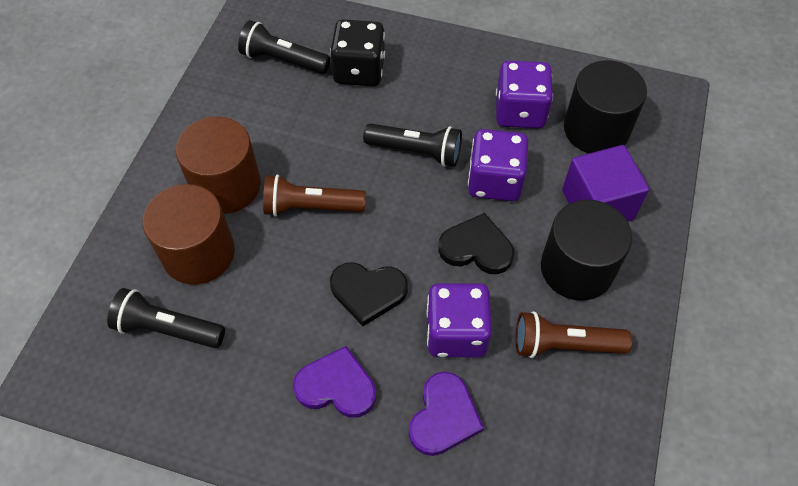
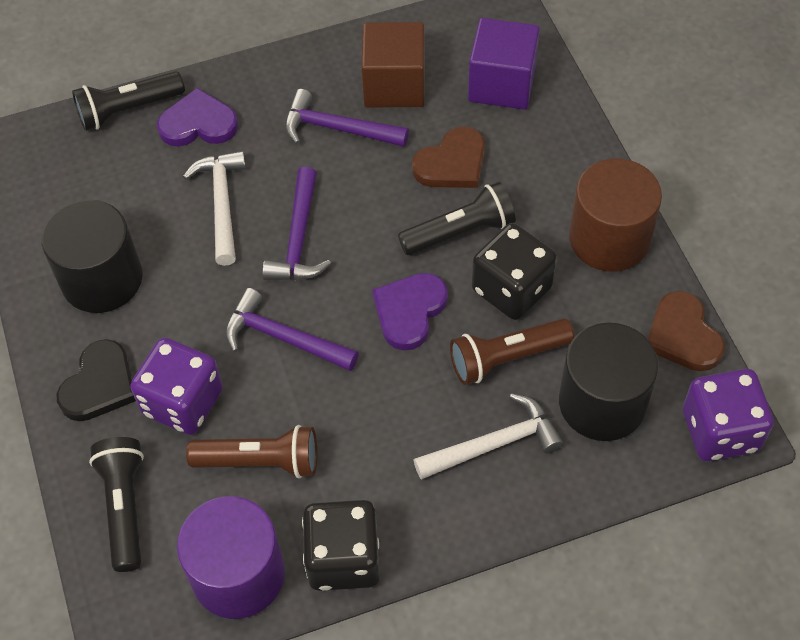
black dice: 1 -> 2
black heart: 2 -> 1
brown cube: 0 -> 1
brown cylinder: 2 -> 1
brown heart: 0 -> 2
purple cylinder: 0 -> 1
purple dice: 3 -> 2
purple hammer: 0 -> 3
white hammer: 0 -> 2

